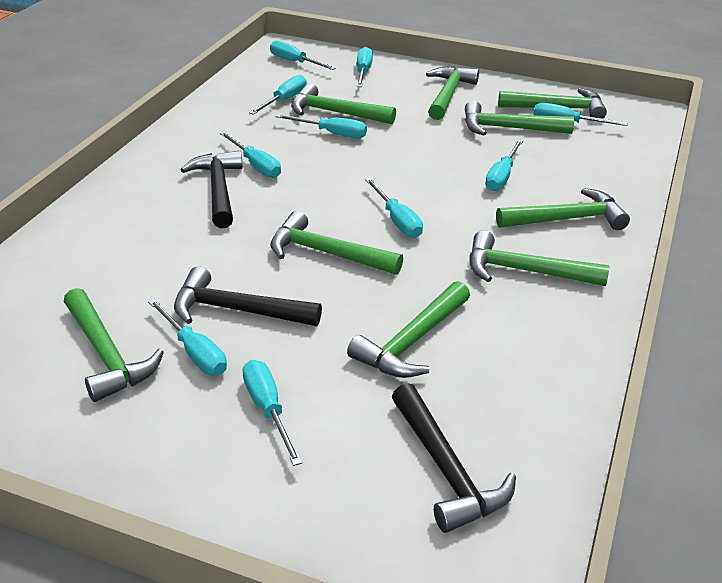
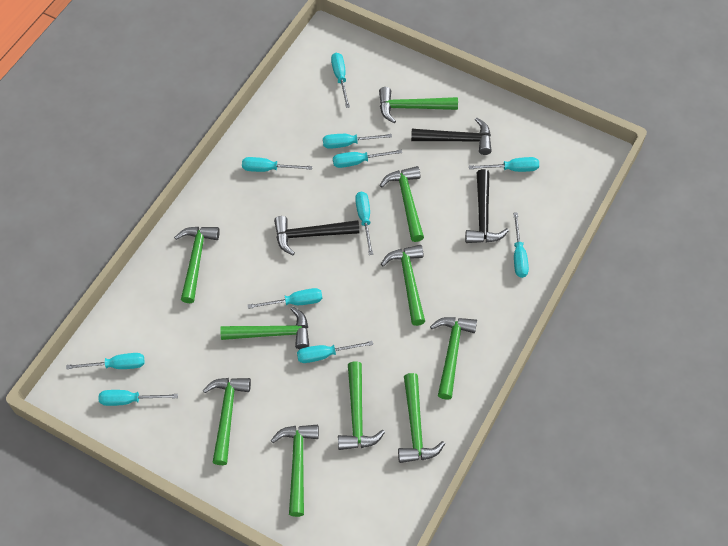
green hammer: 9 -> 10
turquoise screwdriver: 10 -> 11

